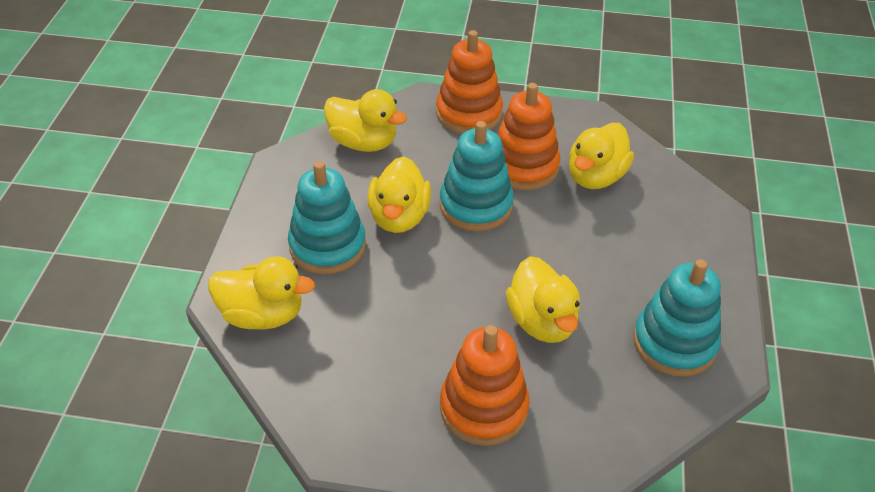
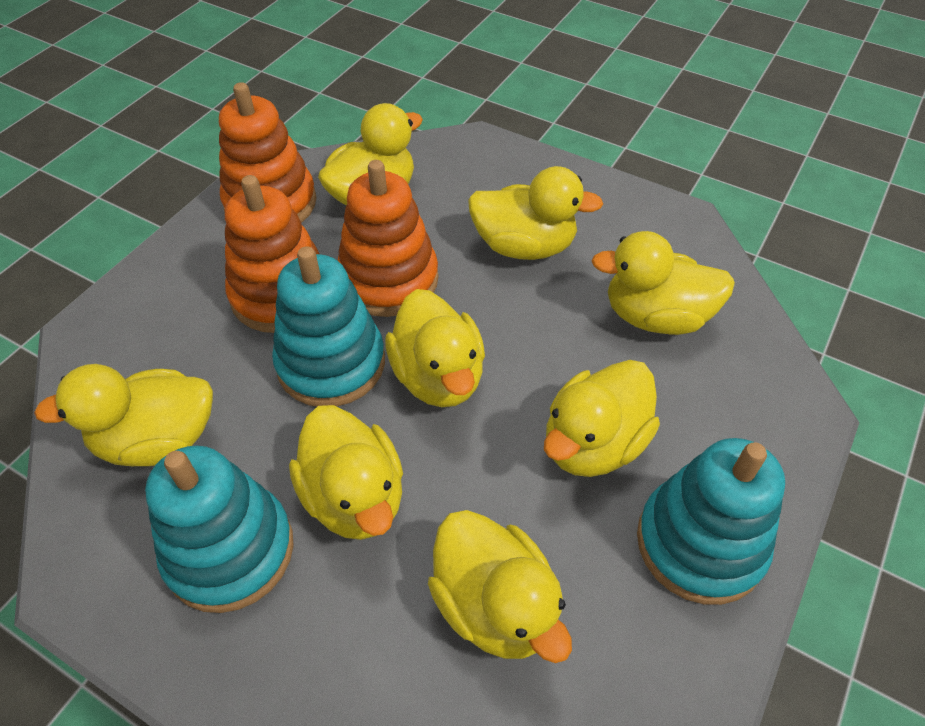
yellow duck: 5 -> 8

